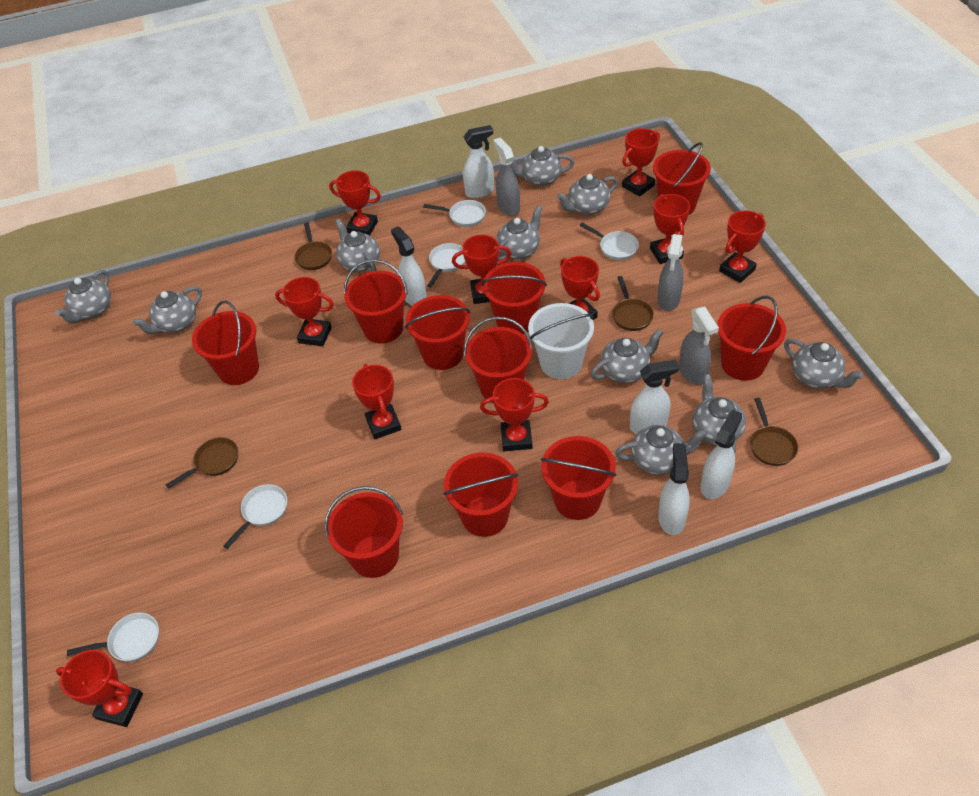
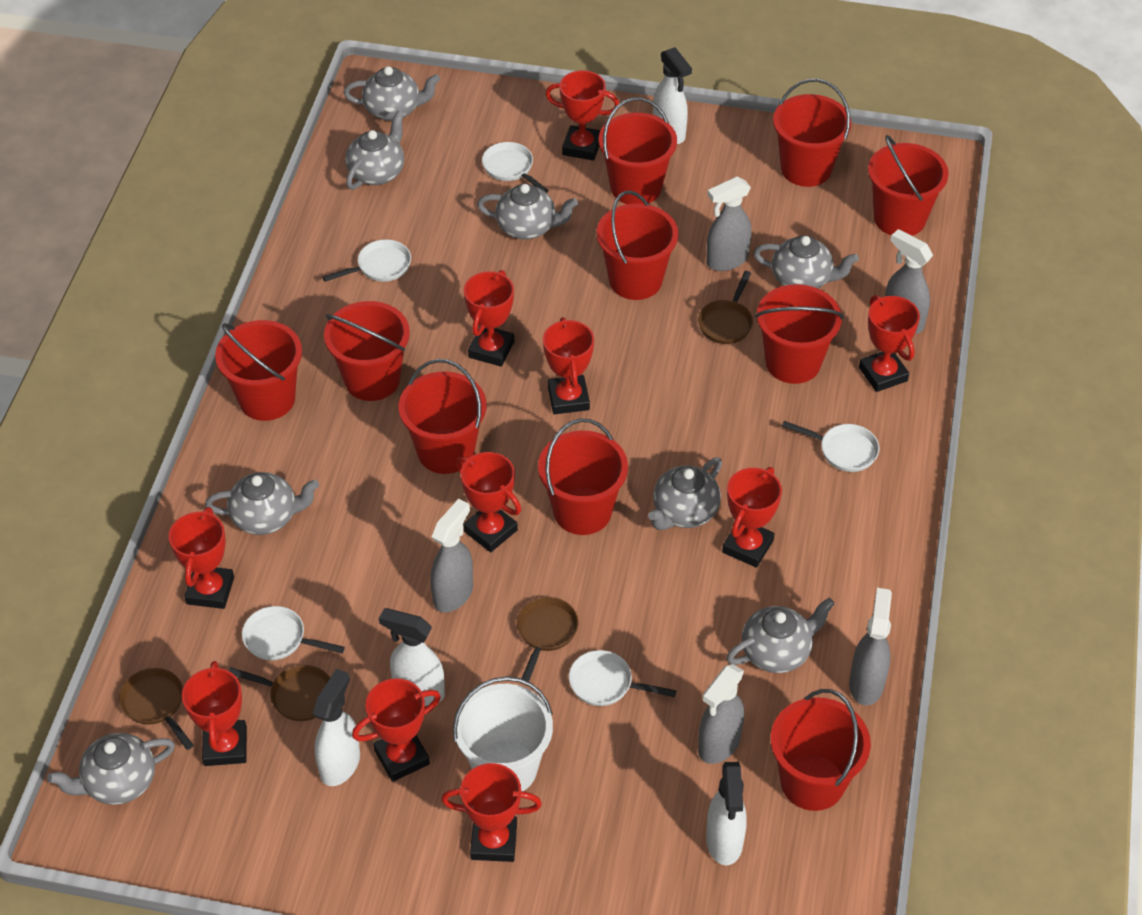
grey spray bottle: 3 -> 5
grey teapot: 10 -> 8
white spray bottle: 5 -> 4

